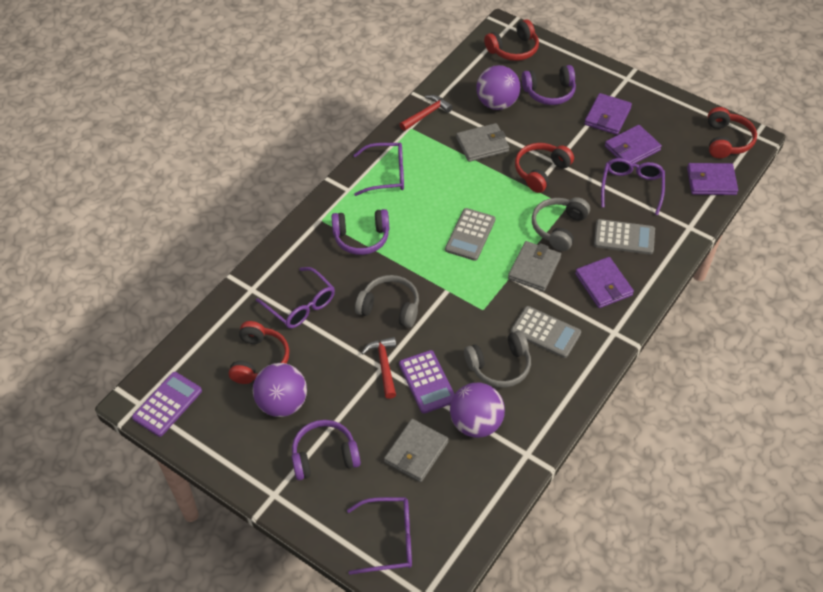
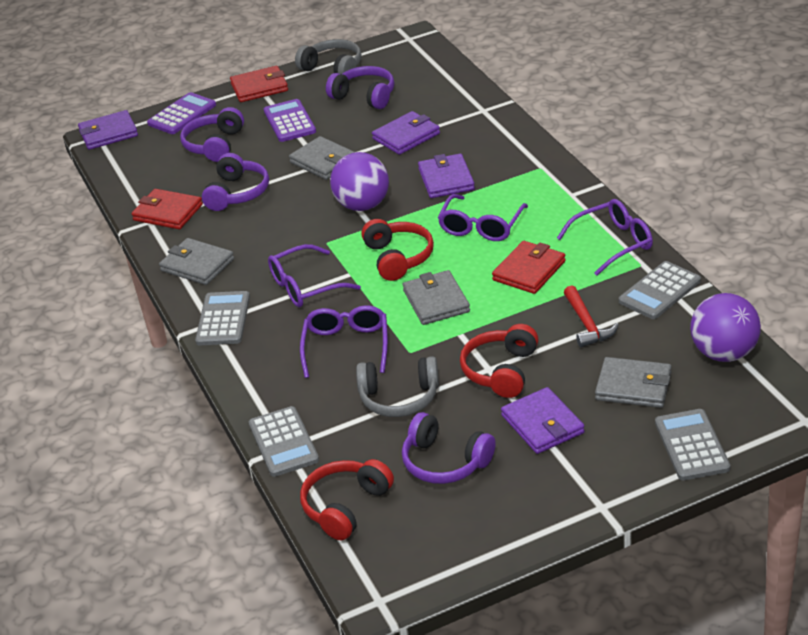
grey calculator: 3 -> 4
grey headphones: 3 -> 2
grey wallet: 3 -> 4
purple ball: 3 -> 2
purple headphones: 3 -> 4
red hammer: 2 -> 1
red headphones: 4 -> 3
red wallet: 0 -> 3

